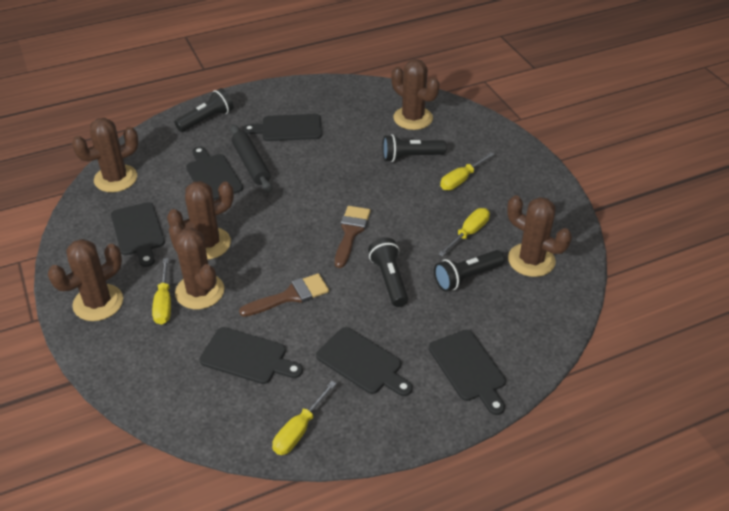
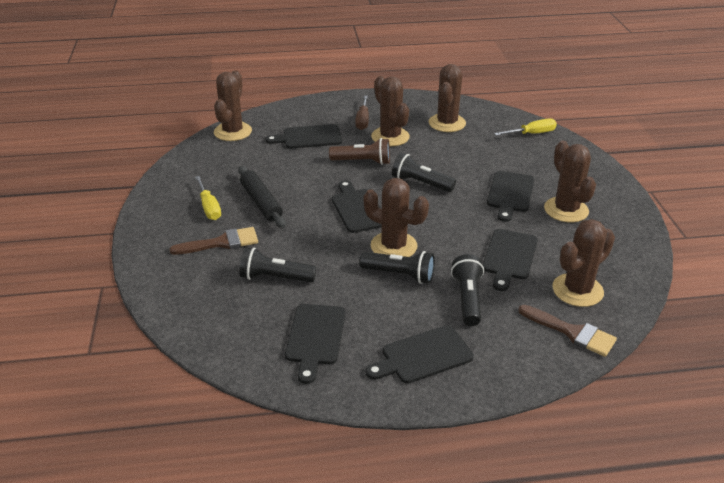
brown flashlight: 0 -> 1
brown screwdriver: 0 -> 1
yellow screwdriver: 4 -> 2

